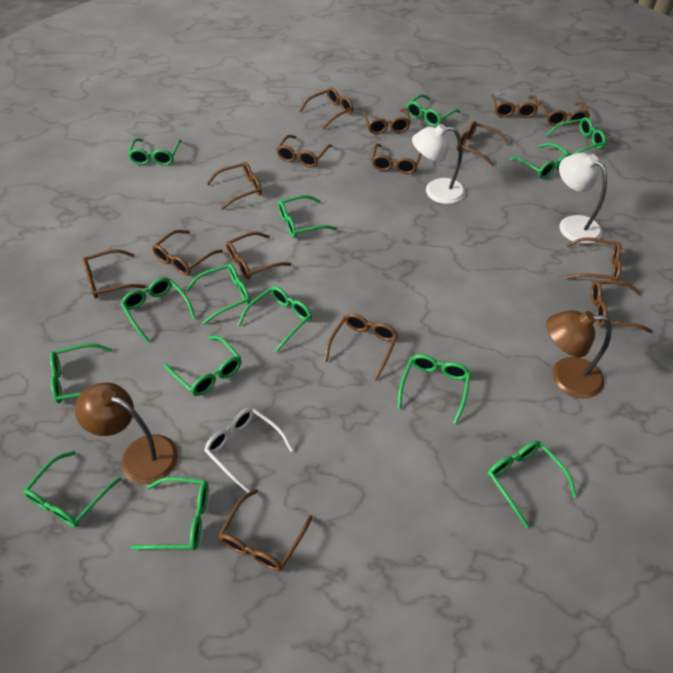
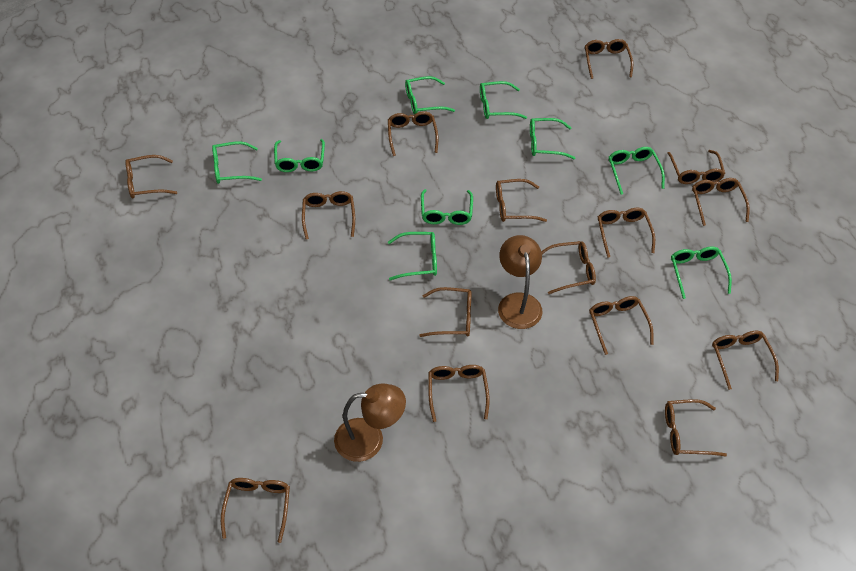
green glasses: 14 -> 9
white glasses: 1 -> 0
white lamp: 2 -> 0

